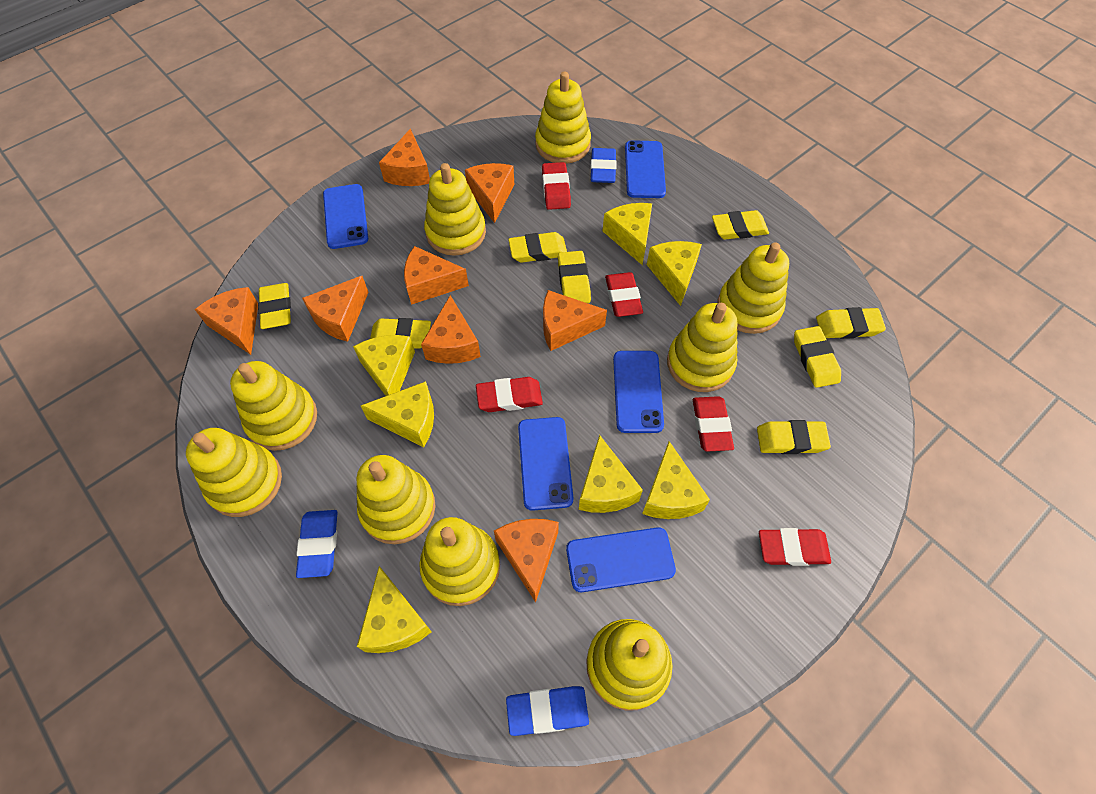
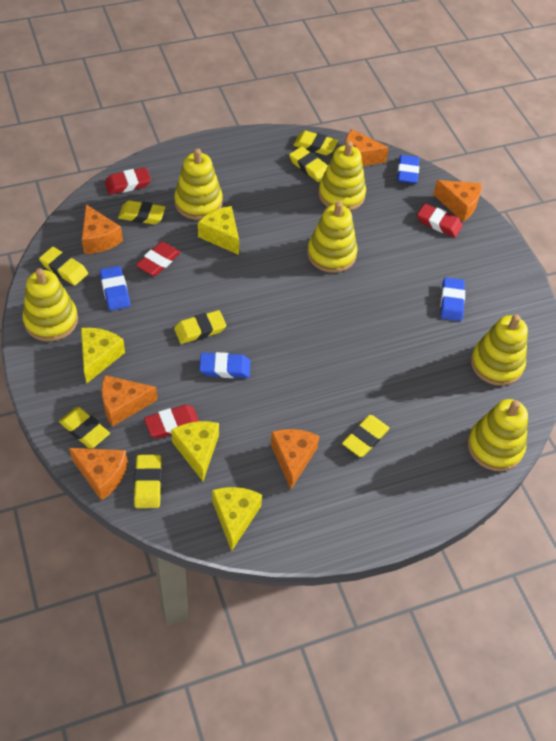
blue eraser: 3 -> 4
blue phone: 5 -> 0
orange cheese: 8 -> 6
red eraser: 5 -> 4
yellow cheese: 7 -> 4
yellow stacking toy: 9 -> 6

